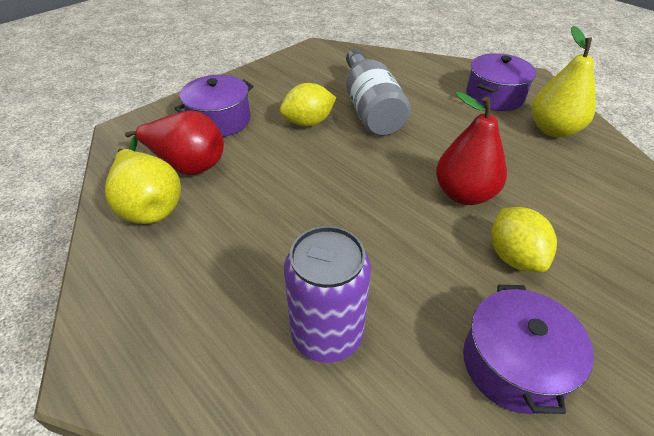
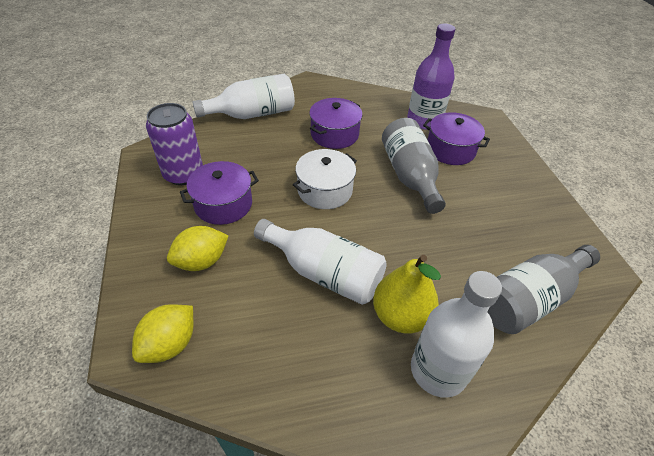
grey bottle: 1 -> 2
purple bottle: 0 -> 1
red pear: 2 -> 0
white bottle: 0 -> 3
white pot: 0 -> 1
yellow pear: 2 -> 1

